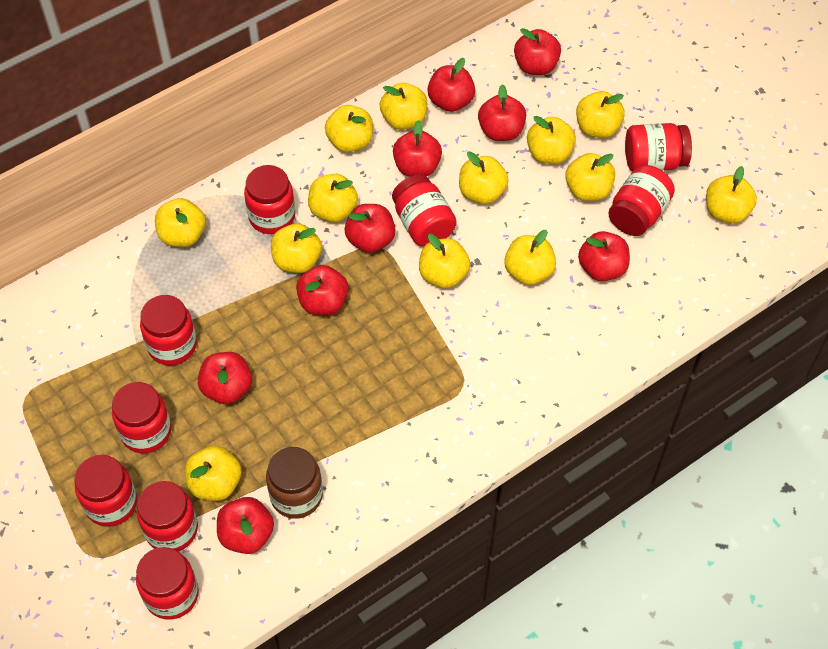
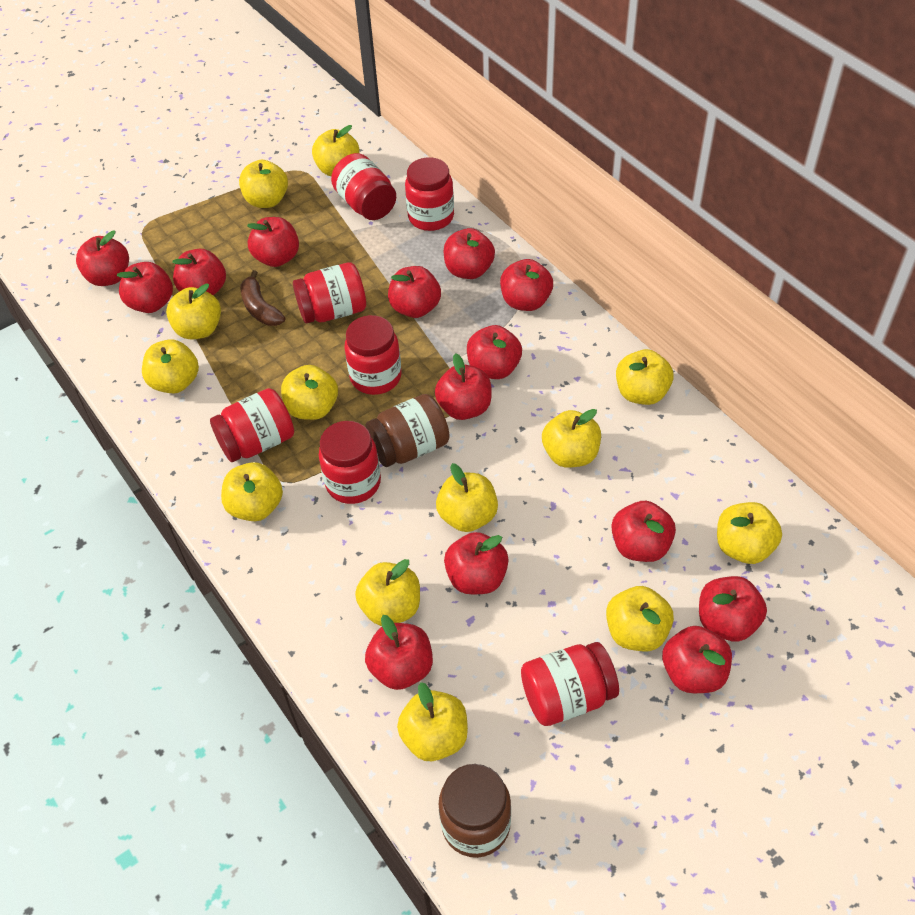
brown banana: 0 -> 1
brown jar: 1 -> 2
red apple: 9 -> 14
red jar: 9 -> 7

